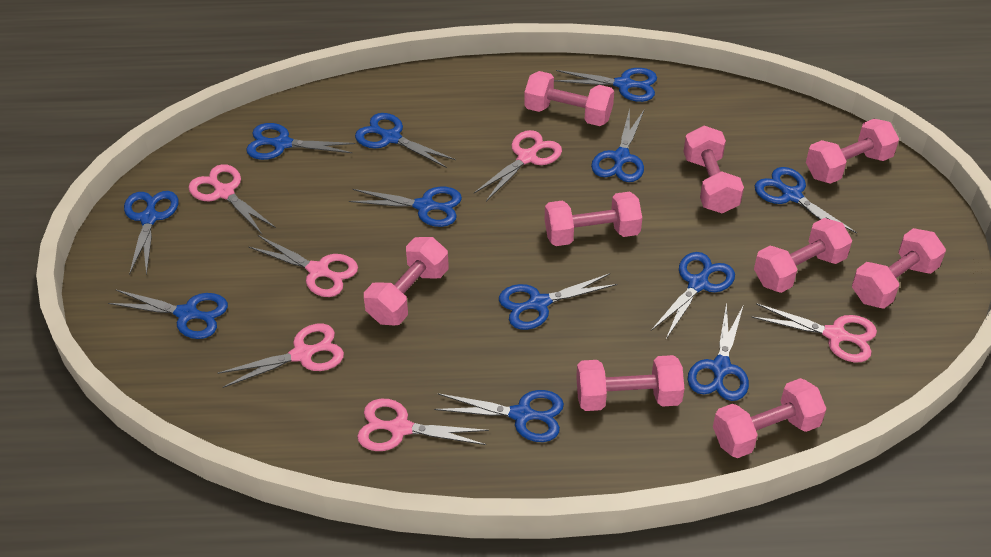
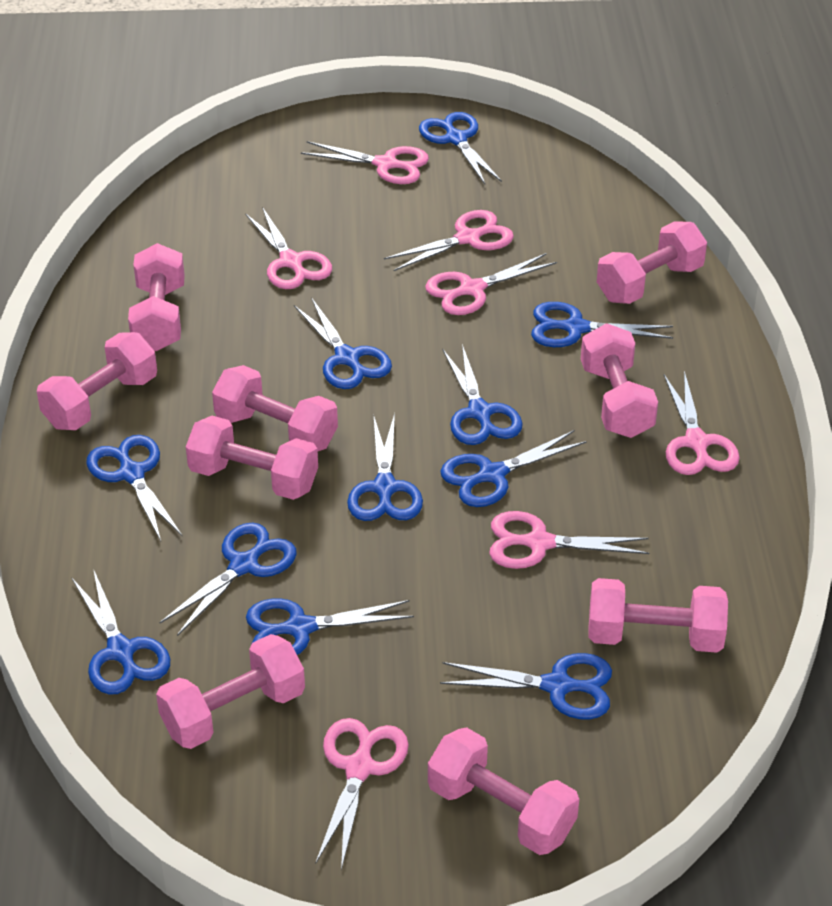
blue scissors: 12 -> 11
pink scissors: 6 -> 7

